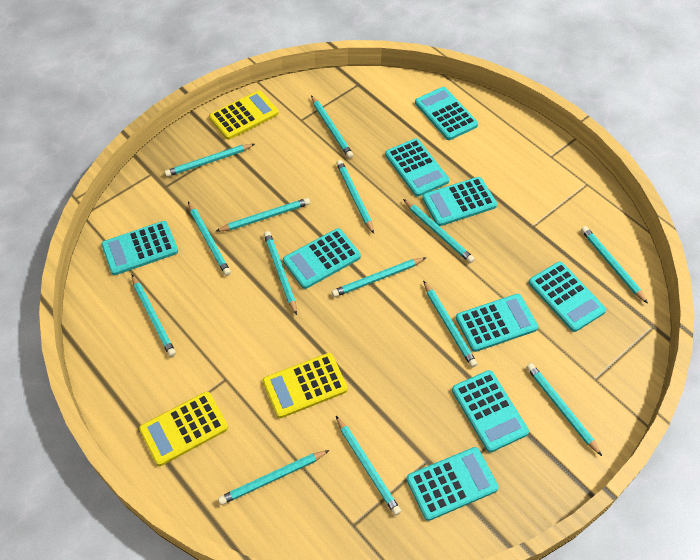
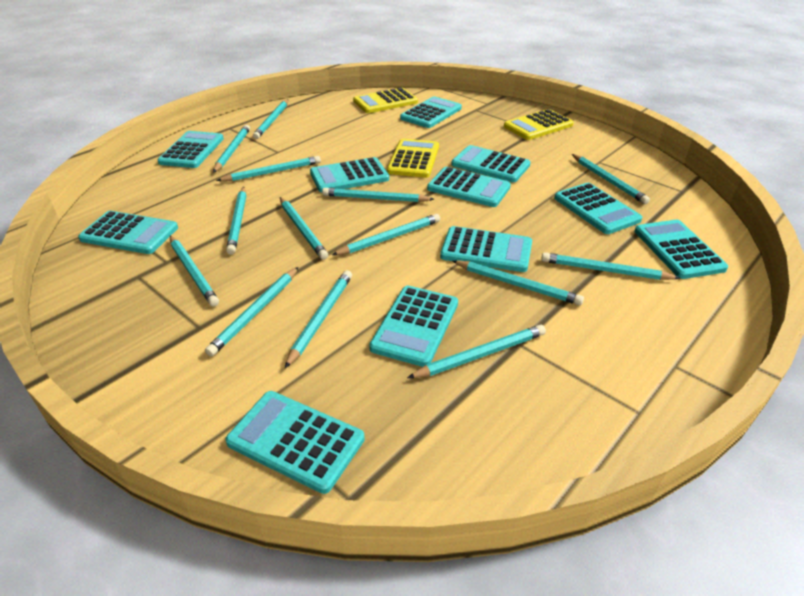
turquoise calculator: 9 -> 11

